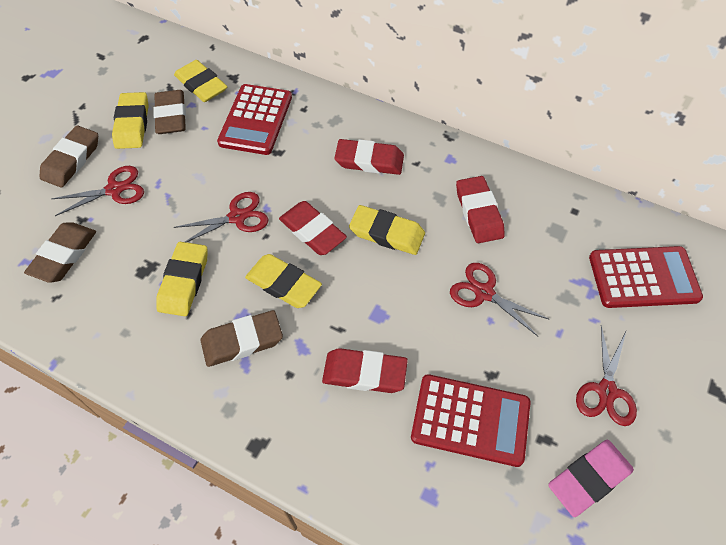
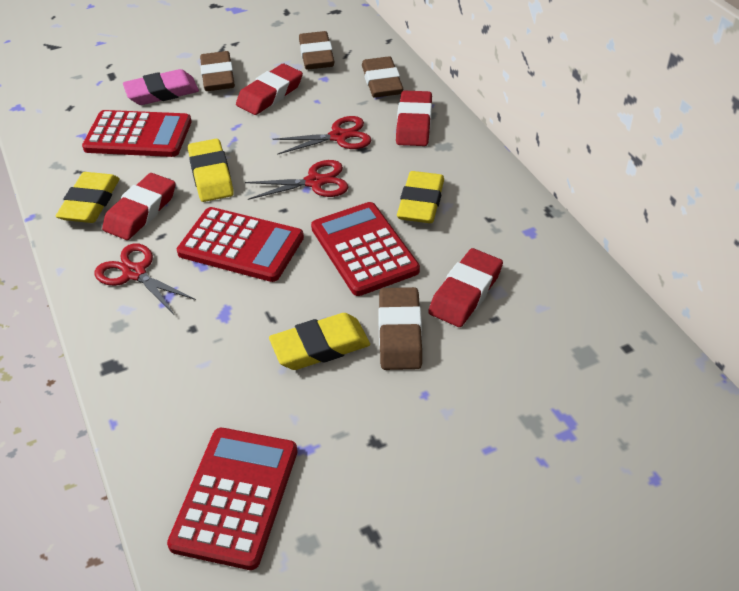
red calculator: 3 -> 4
red scissors: 4 -> 3
yellow eraser: 5 -> 4

